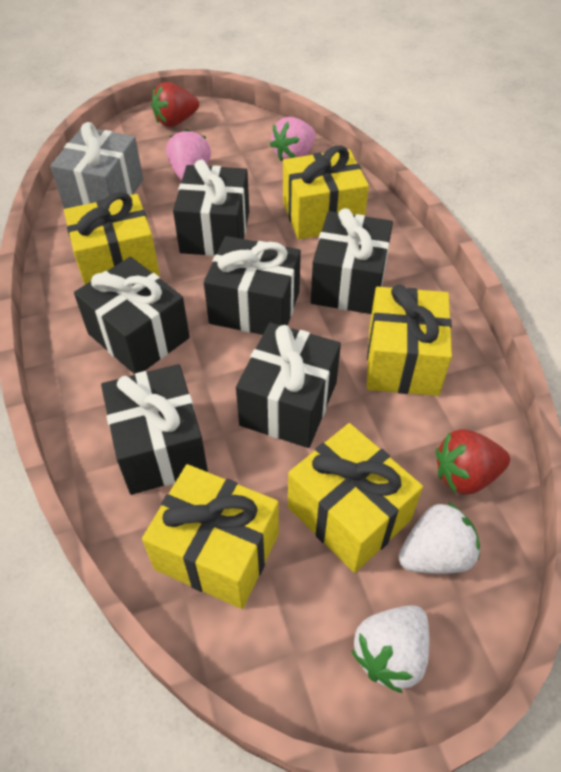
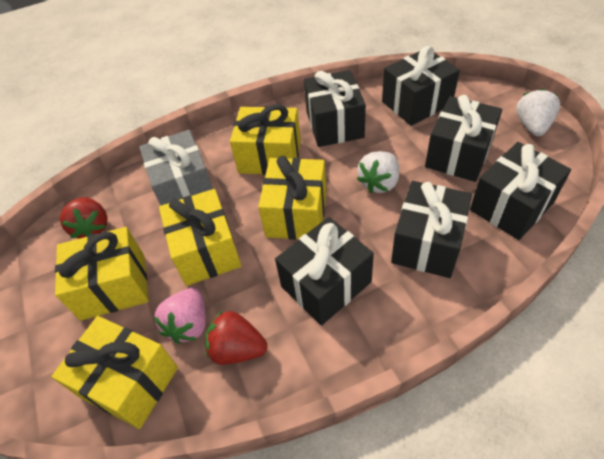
pink strawberry: 2 -> 1

